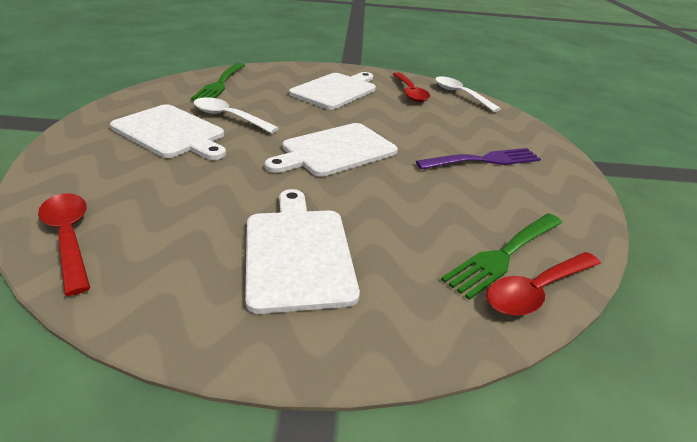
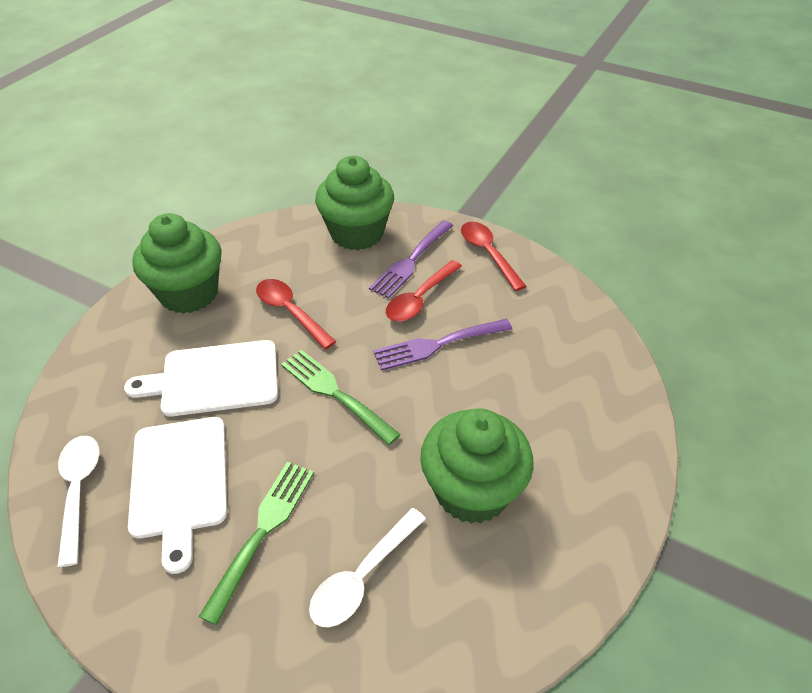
green cupcake: 0 -> 3
purple fork: 1 -> 2
white cutting board: 4 -> 2

